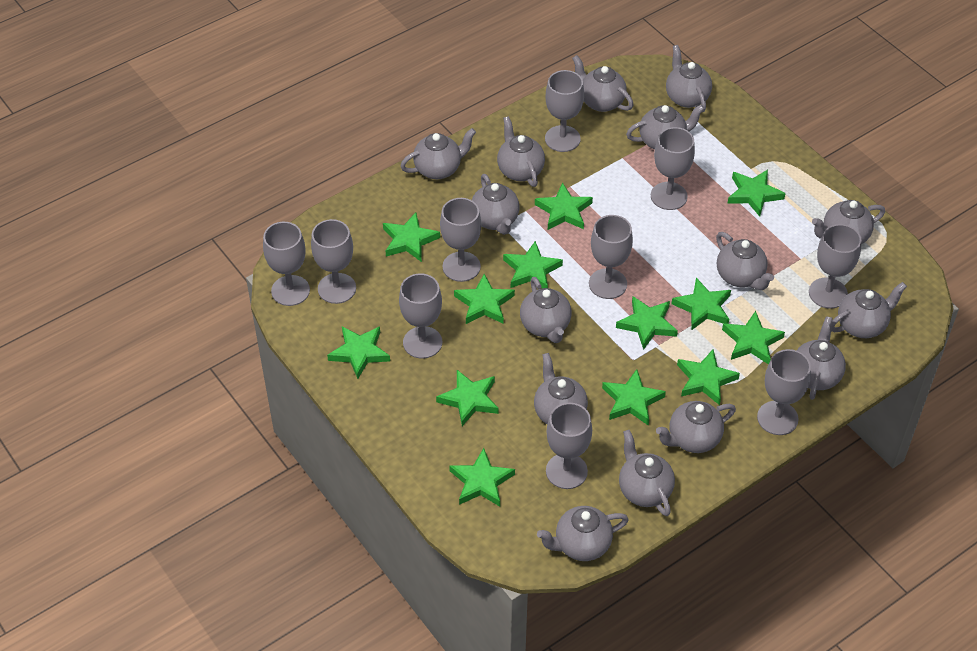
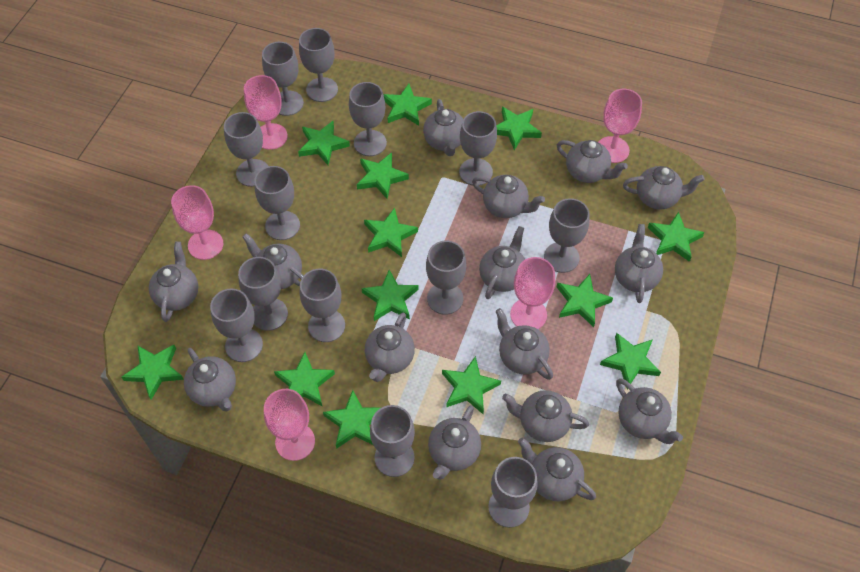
grey goblet: 10 -> 13
pink goblet: 0 -> 5

